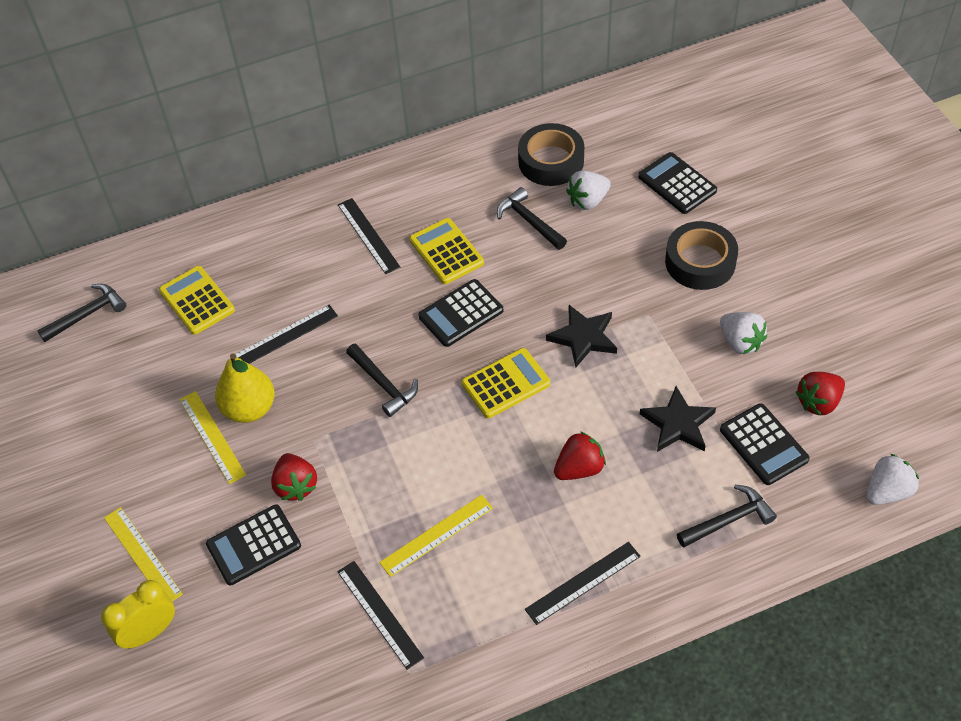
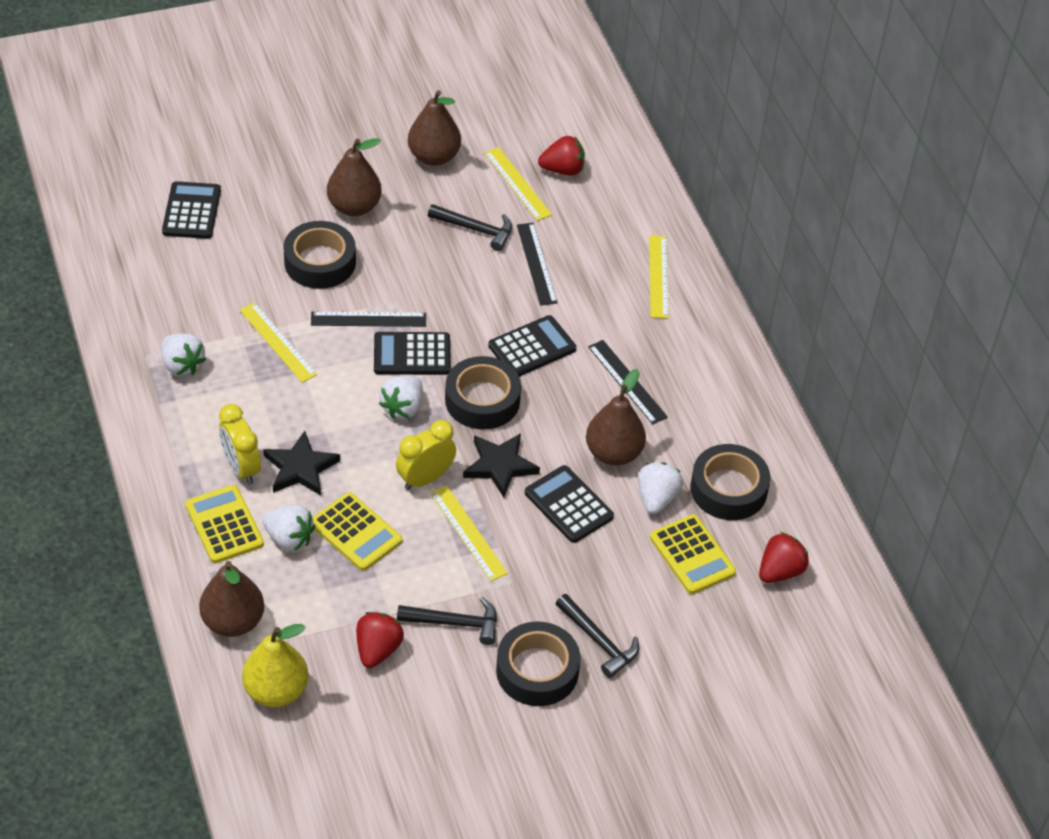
black hammer: 4 -> 3
black ruler: 4 -> 3
black tape: 2 -> 4
brown pear: 0 -> 4
white strawberry: 3 -> 4
yellow clock: 1 -> 2
yellow ruler: 3 -> 4

